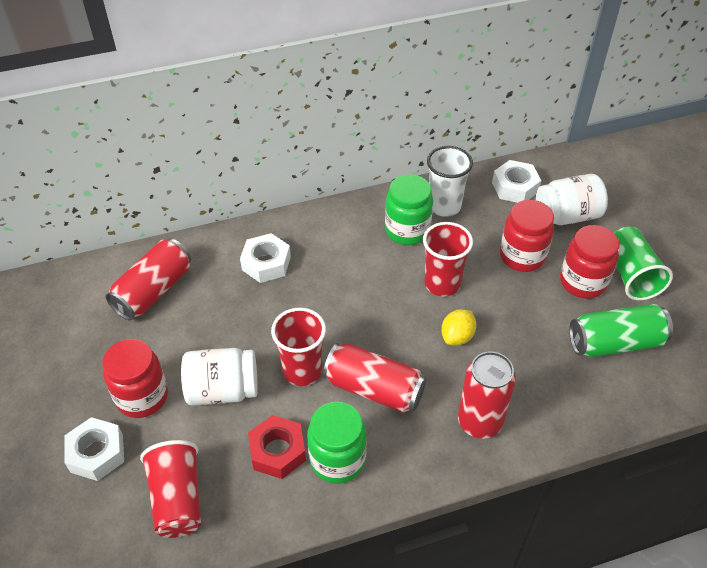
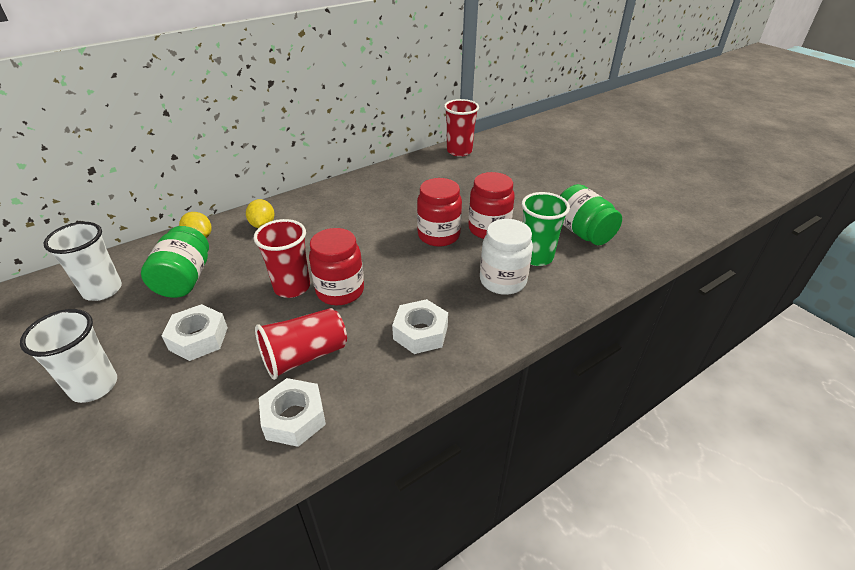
green can: 1 -> 0
red can: 3 -> 0
red nut: 1 -> 0
white cup: 1 -> 2
white jar: 2 -> 1
yellow lemon: 1 -> 2

